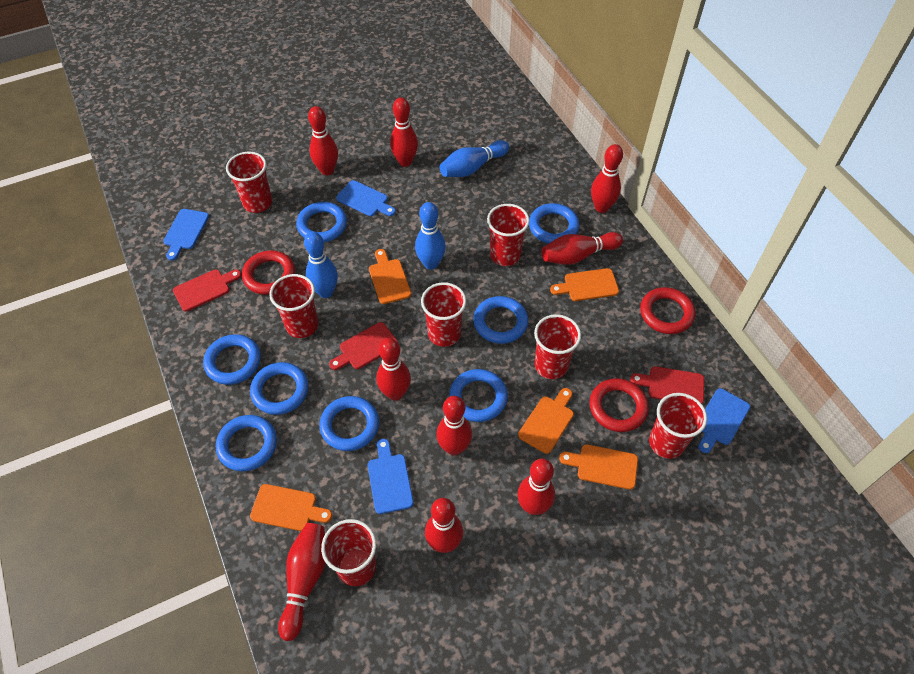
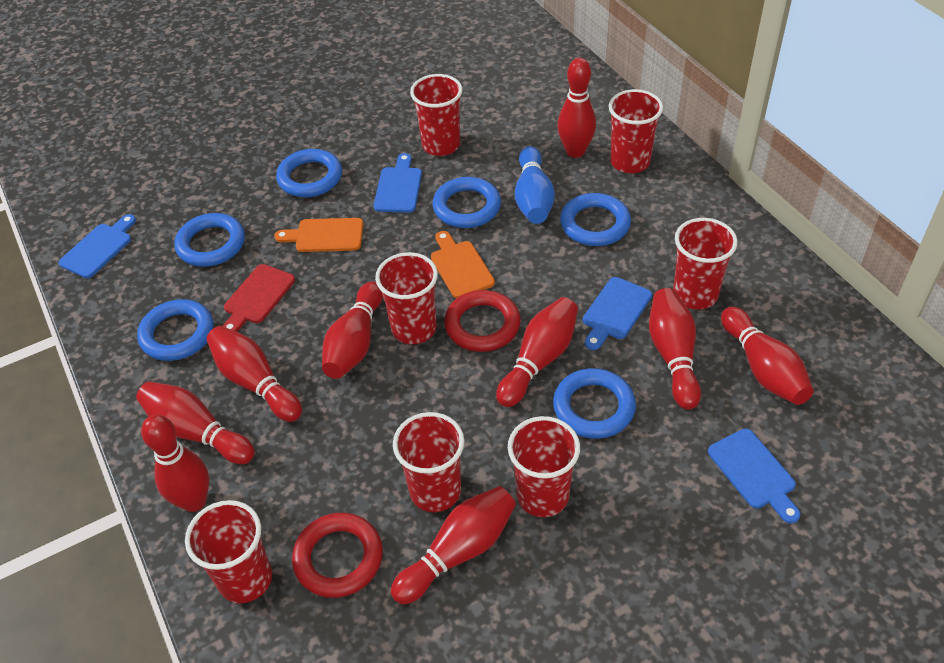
blue bowling pin: 3 -> 1
blue ring: 8 -> 6
orange cutting board: 5 -> 2
red cutting board: 3 -> 1
red ring: 3 -> 2

